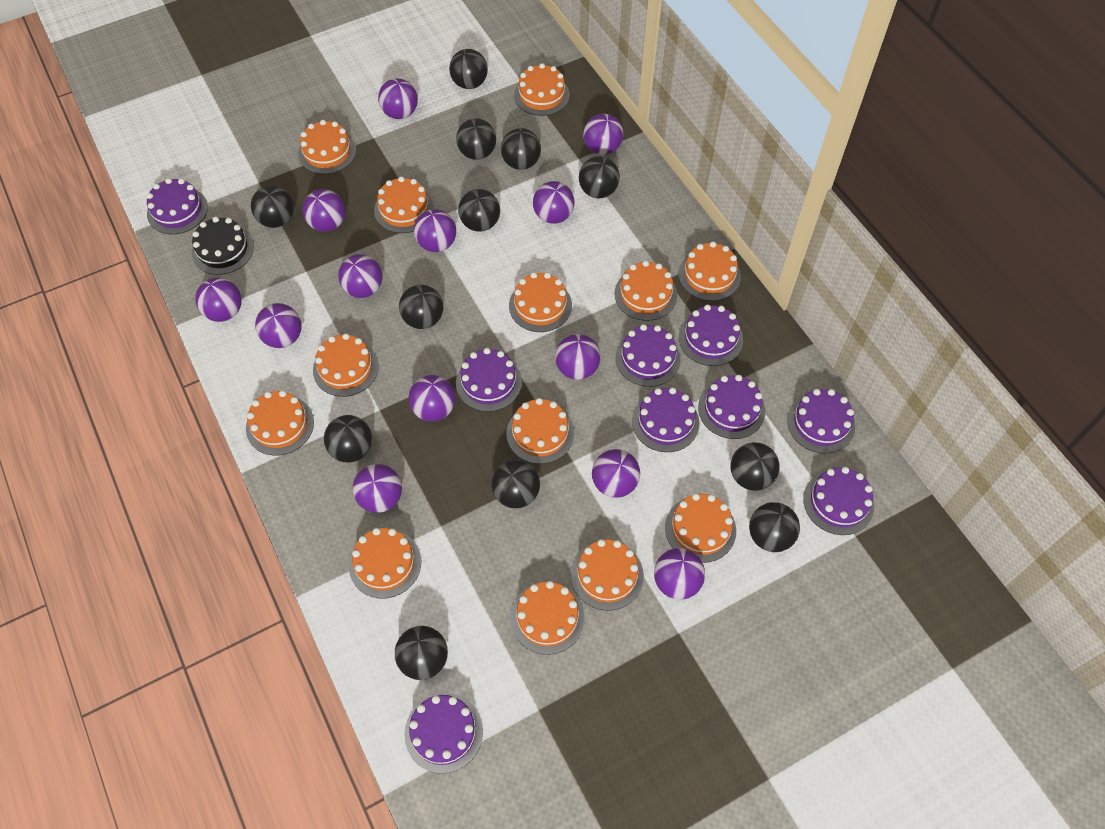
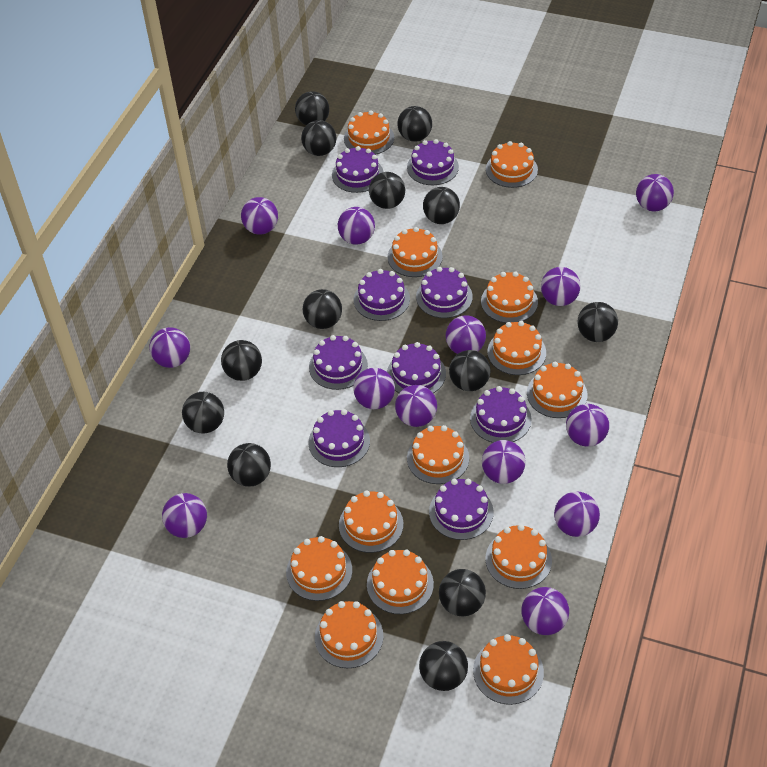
black ball: 12 -> 13
black cake: 1 -> 0

